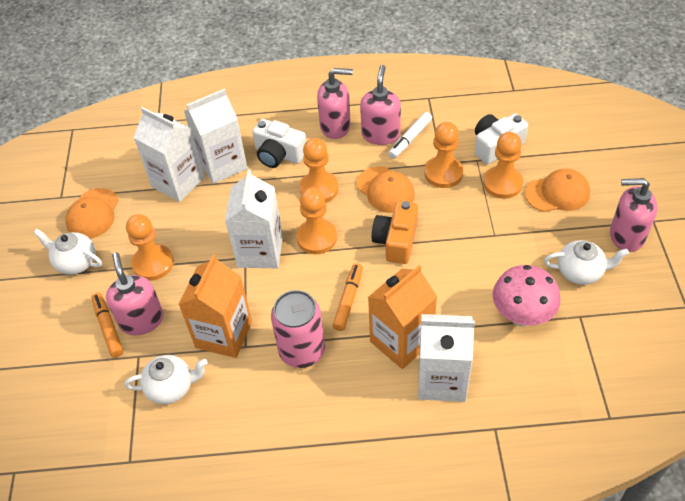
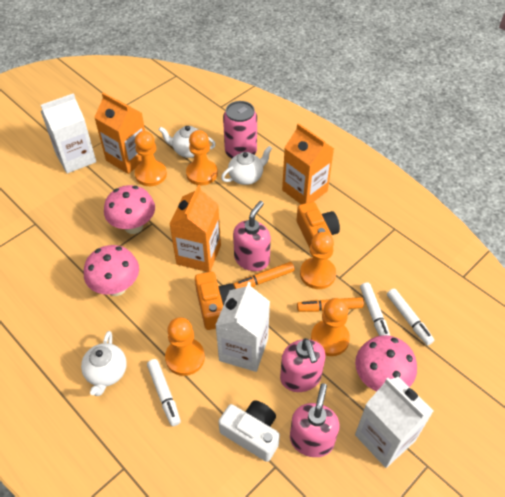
orange camera: 1 -> 2
orange cap: 3 -> 0
orange carton: 2 -> 3
pink mushroom: 1 -> 3
pink soap dispenser: 4 -> 3
white camera: 2 -> 1
white carton: 4 -> 3
white marker: 1 -> 3

